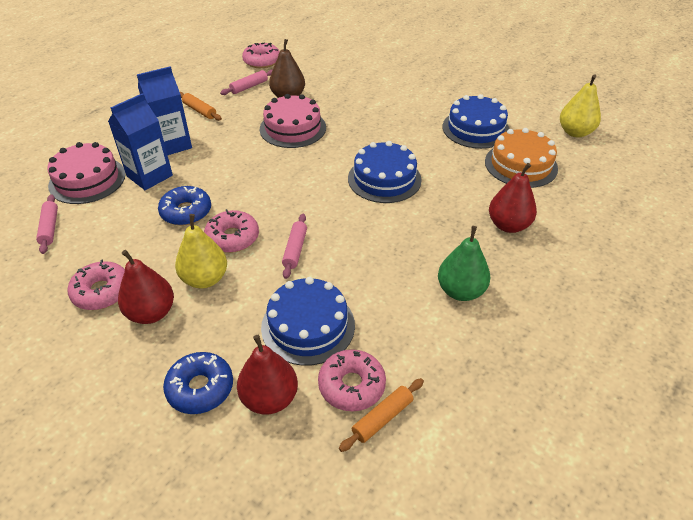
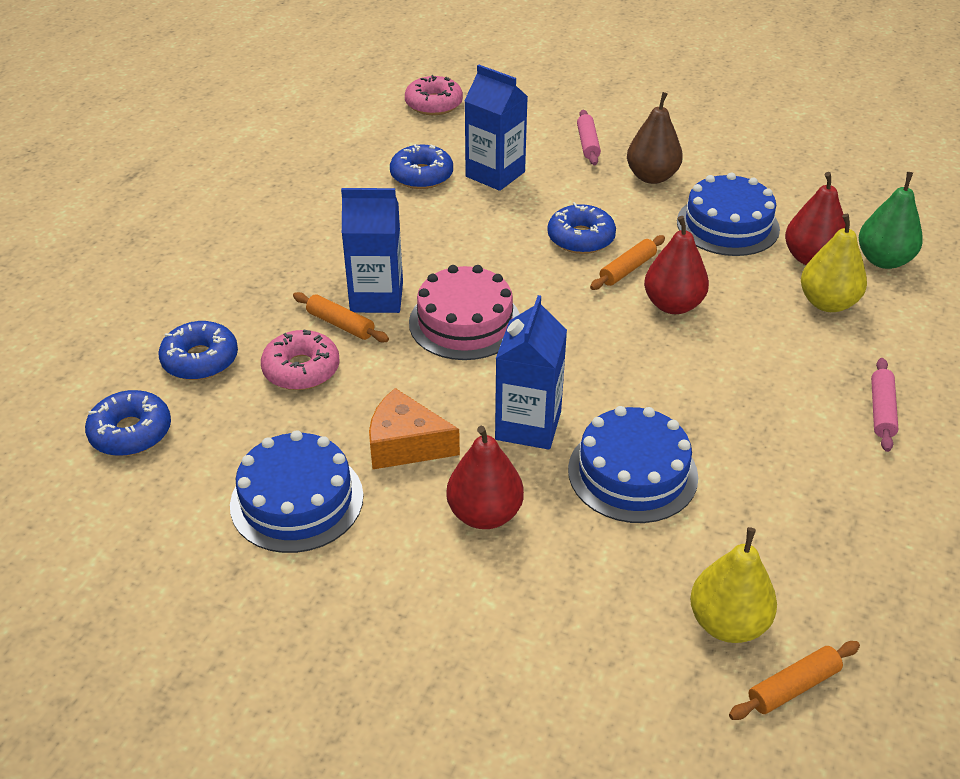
blue carton: 2 -> 3
blue donut: 2 -> 4
orange cake: 1 -> 0
orange cheese: 0 -> 1
orange rolling pin: 2 -> 3
pink cake: 2 -> 1
pink donut: 4 -> 2
pink rolling pin: 3 -> 2

